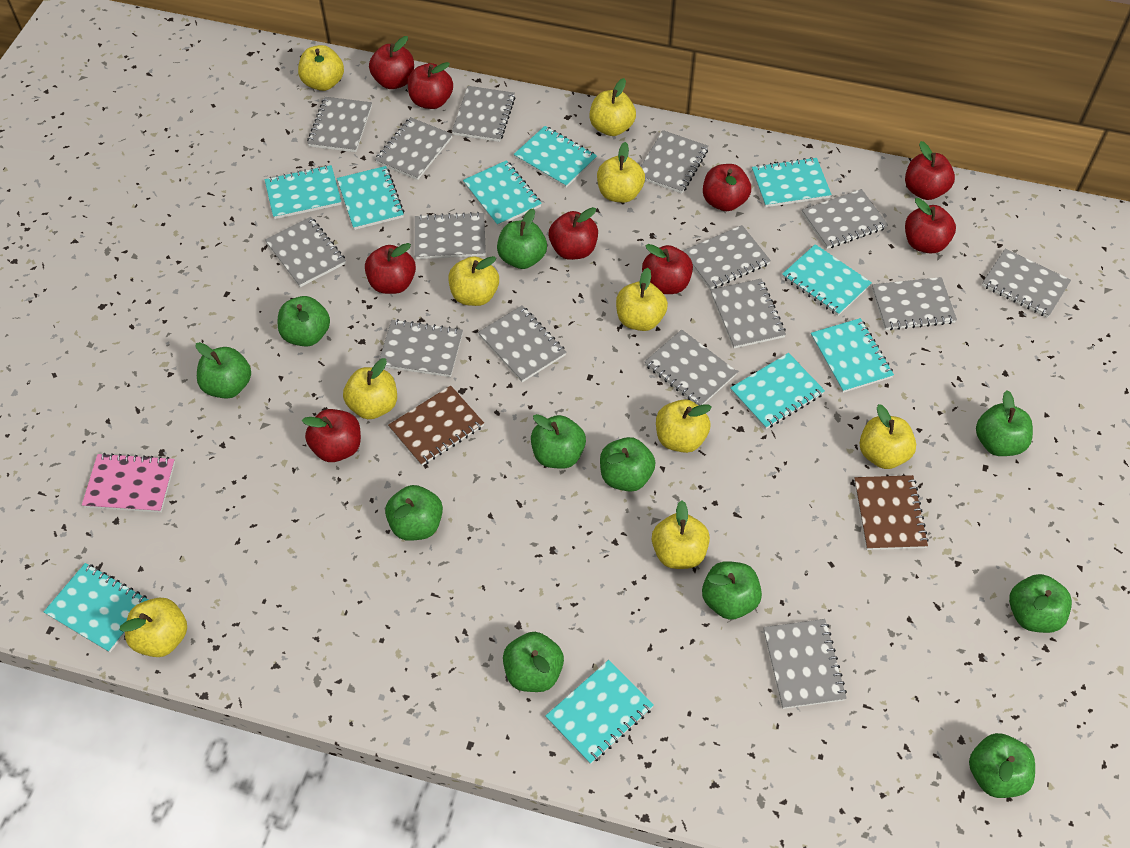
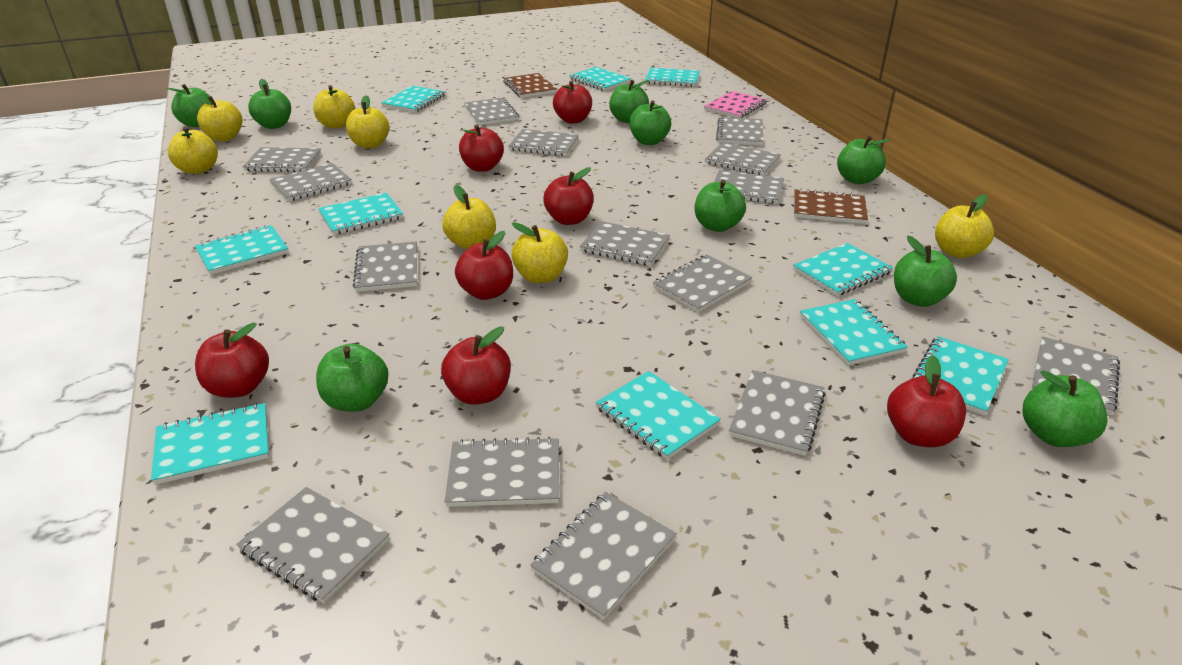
green apple: 11 -> 9
red apple: 9 -> 7
yellow apple: 10 -> 7

